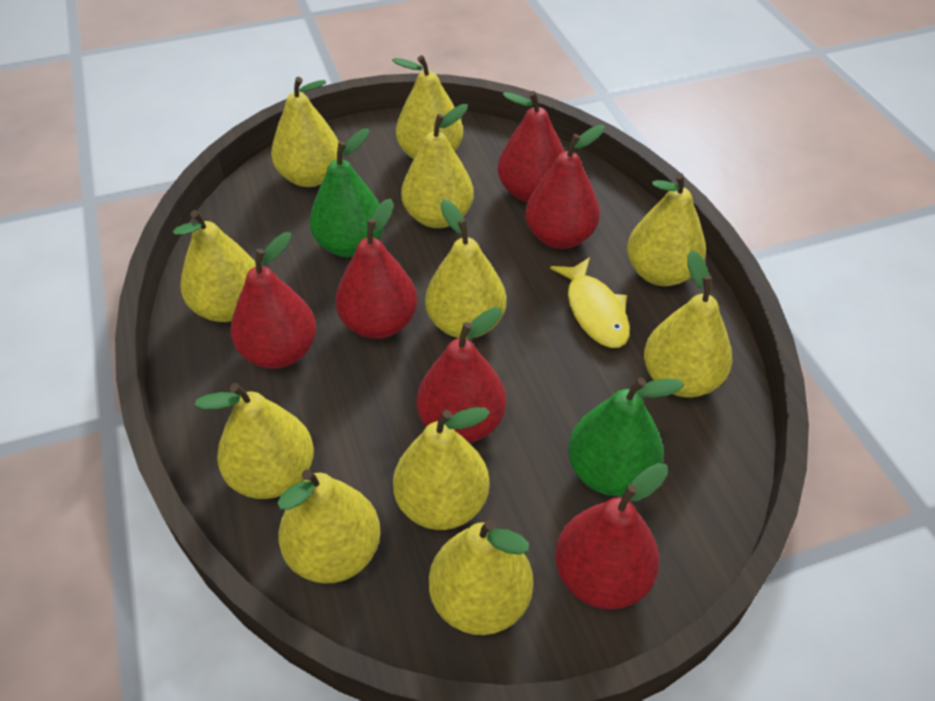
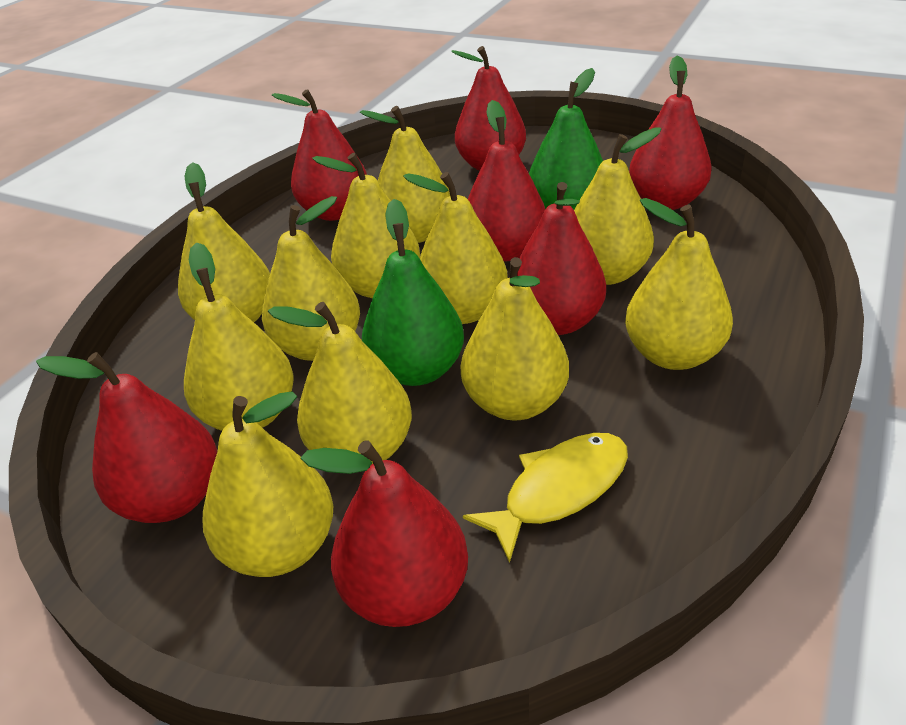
red pear: 6 -> 7

